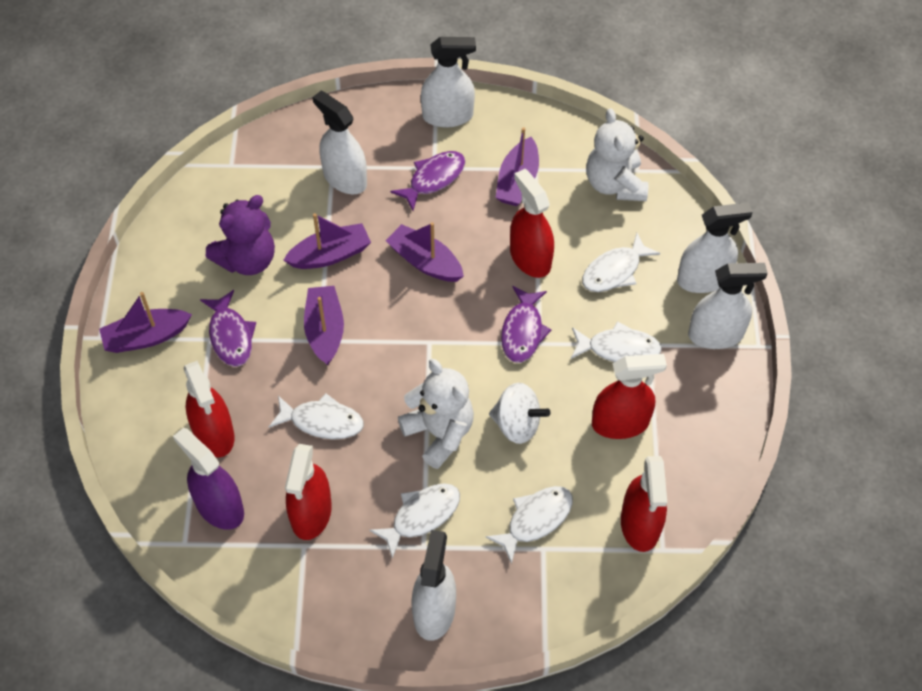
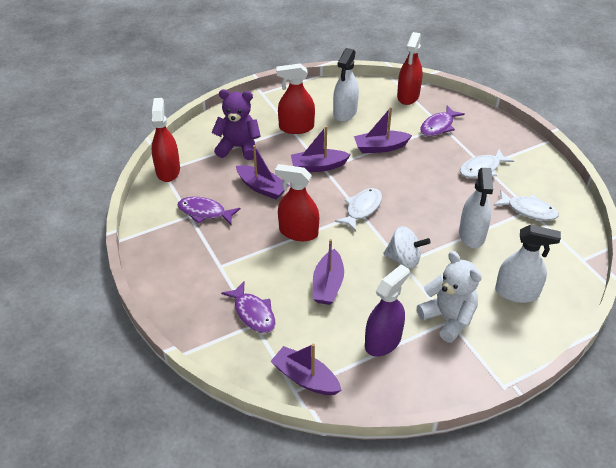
red spray bottle: 5 -> 4
white fish: 5 -> 3
white spray bottle: 5 -> 3
white teddy bear: 2 -> 1

